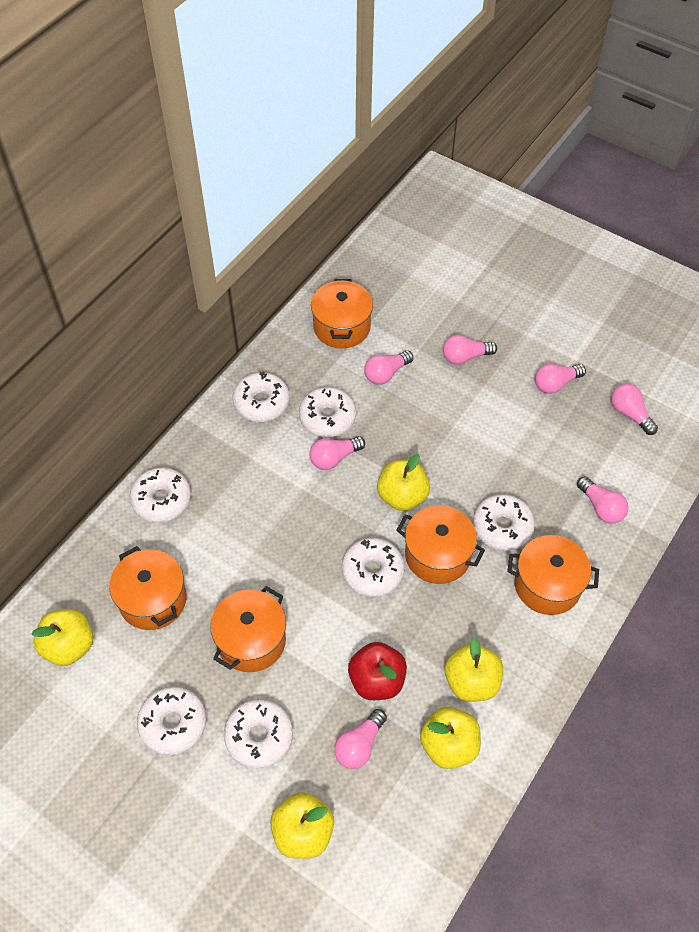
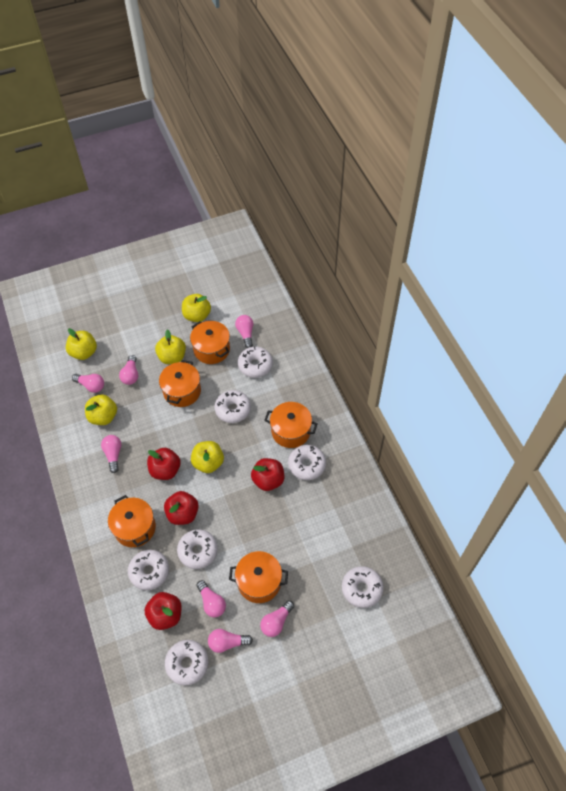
red apple: 1 -> 4

